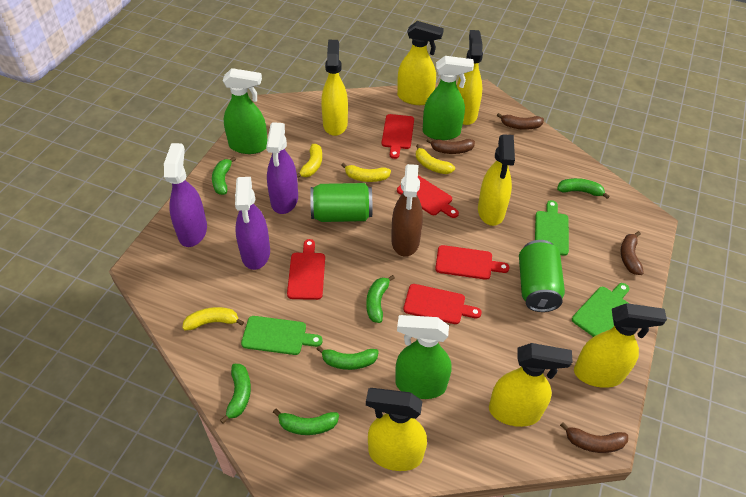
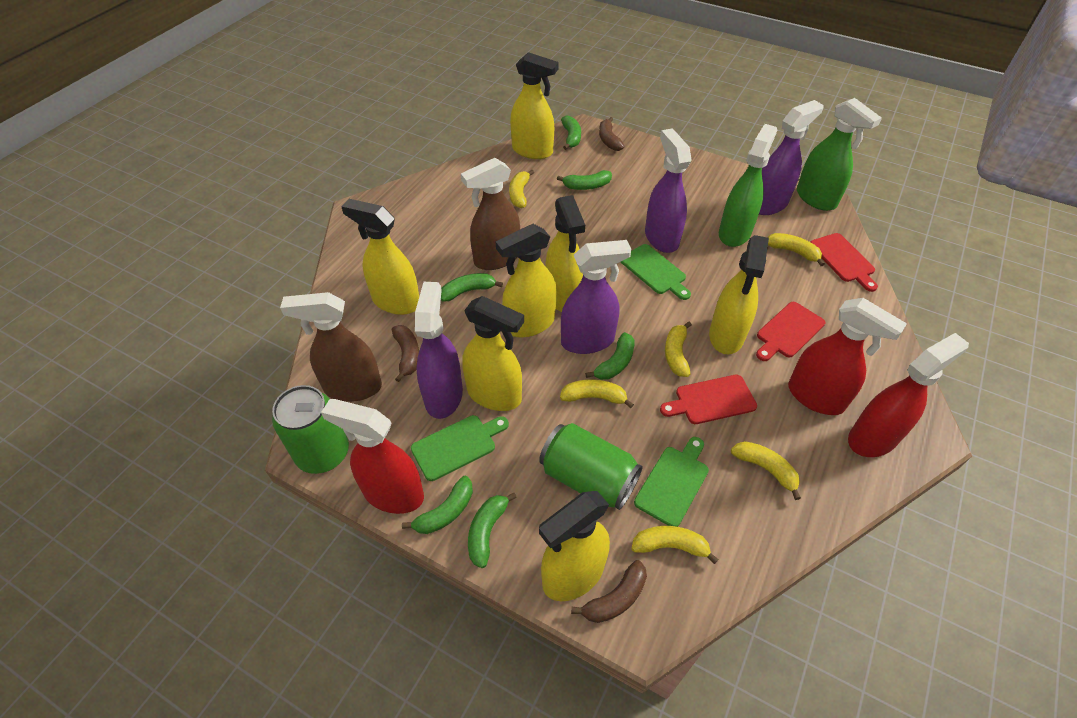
brown banana: 4 -> 3
brown spray bottle: 1 -> 2
green spray bottle: 3 -> 2
purple spray bottle: 3 -> 4
red cutting board: 5 -> 3
red spray bottle: 0 -> 3
yellow banana: 4 -> 6

